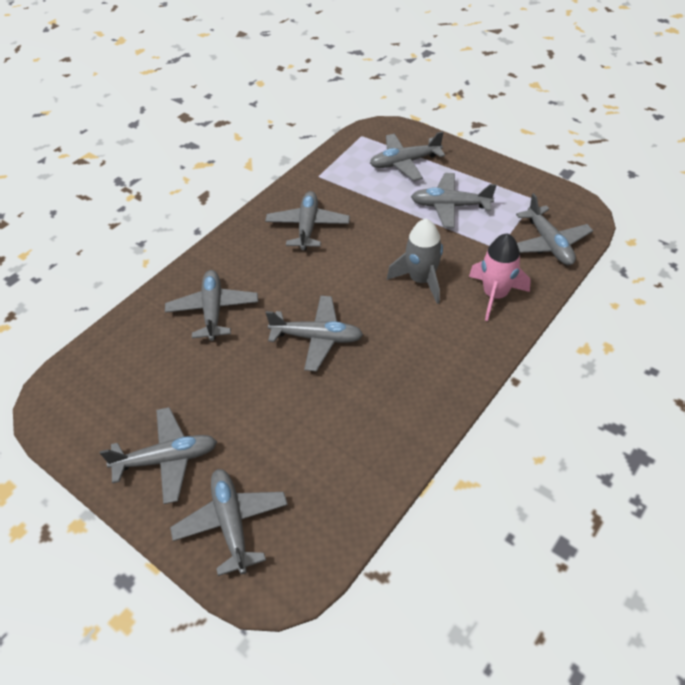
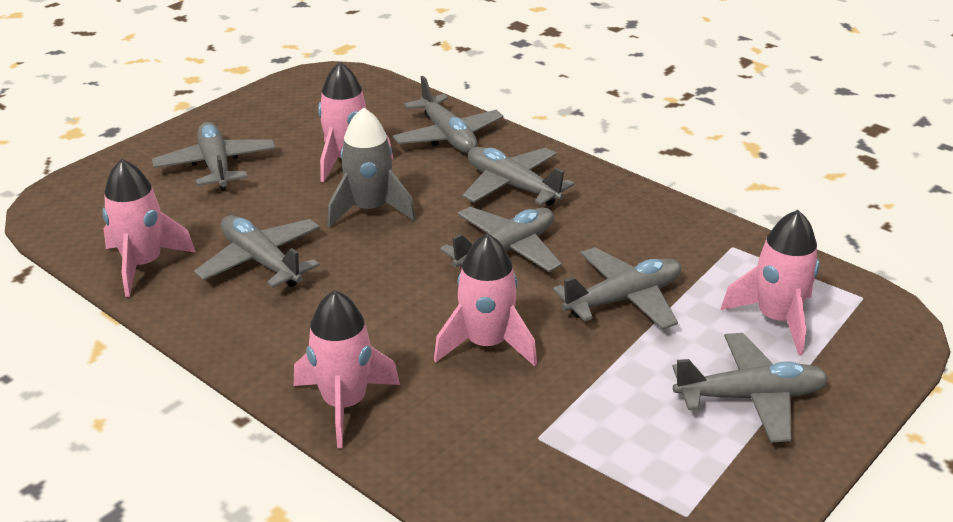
grey plane: 8 -> 7
pink rocket: 1 -> 5

